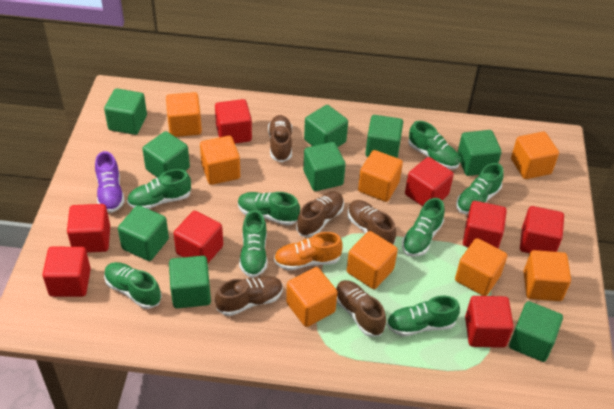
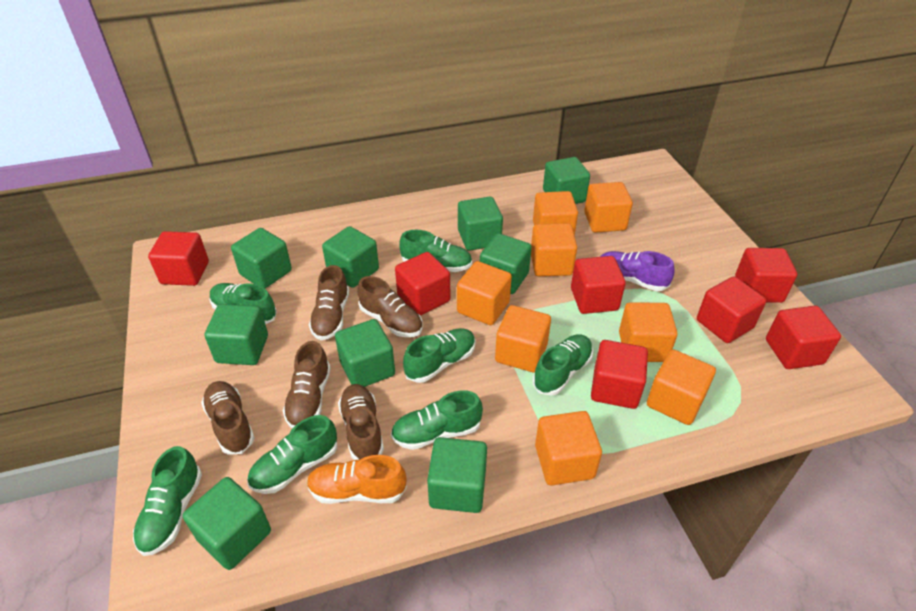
green shoe: 8 -> 7
red cube: 8 -> 7

